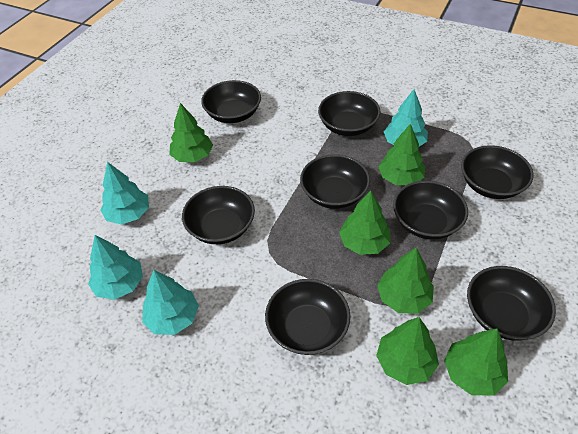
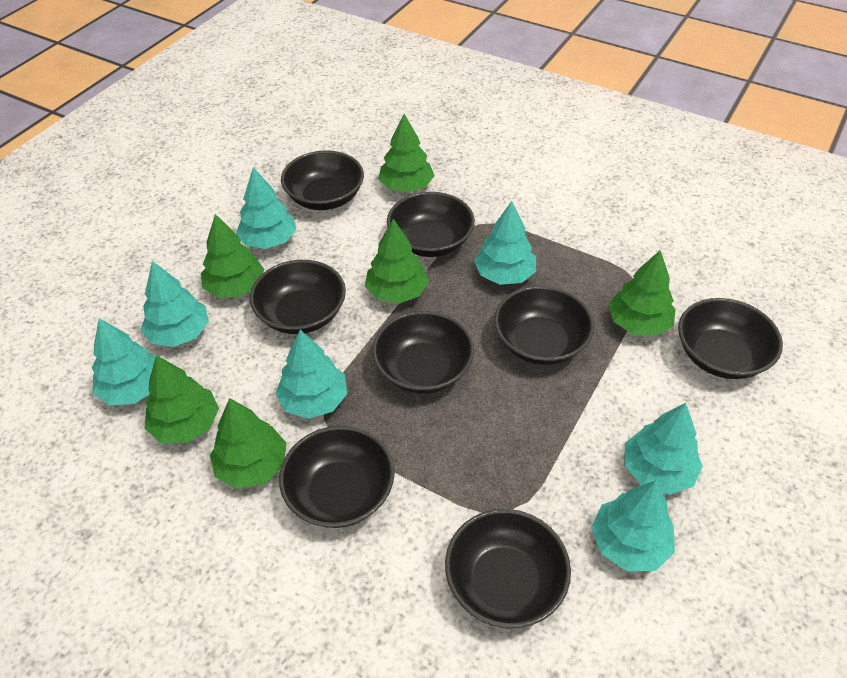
turquoise tree: 4 -> 7

